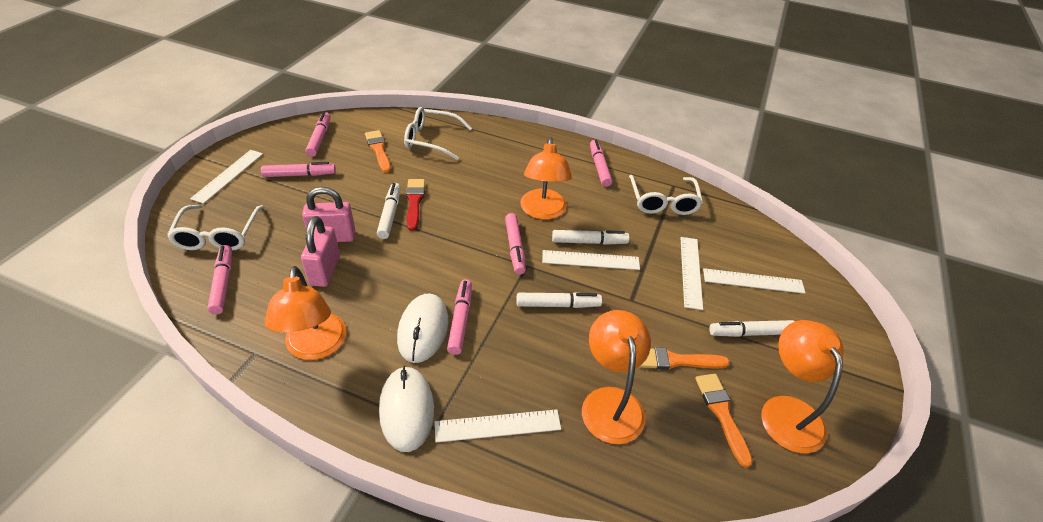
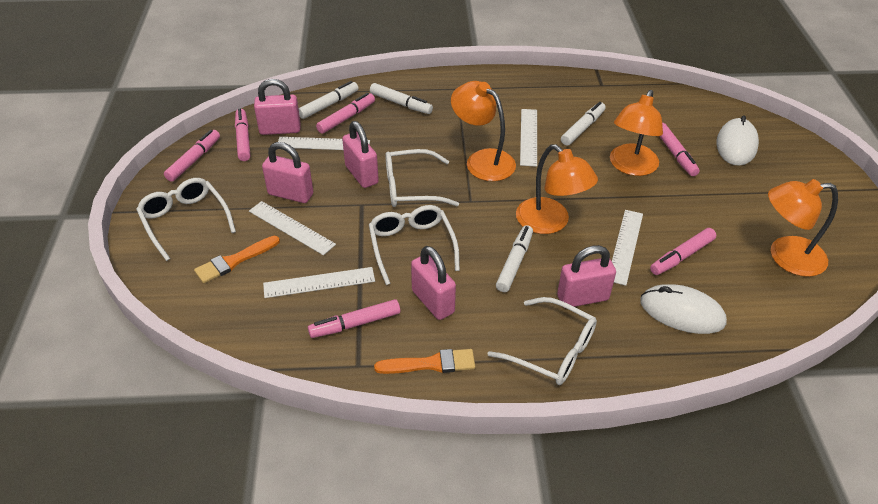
orange brush: 3 -> 2
pink padlock: 2 -> 5
red brush: 1 -> 0
white glasses: 3 -> 4

